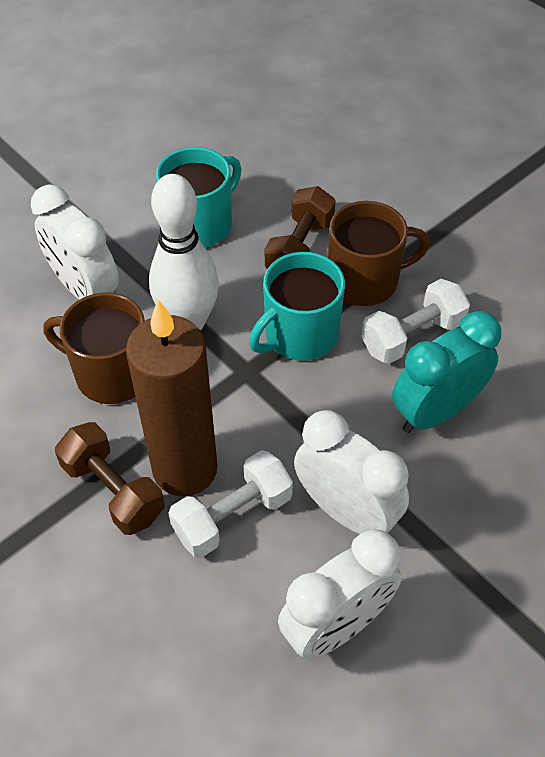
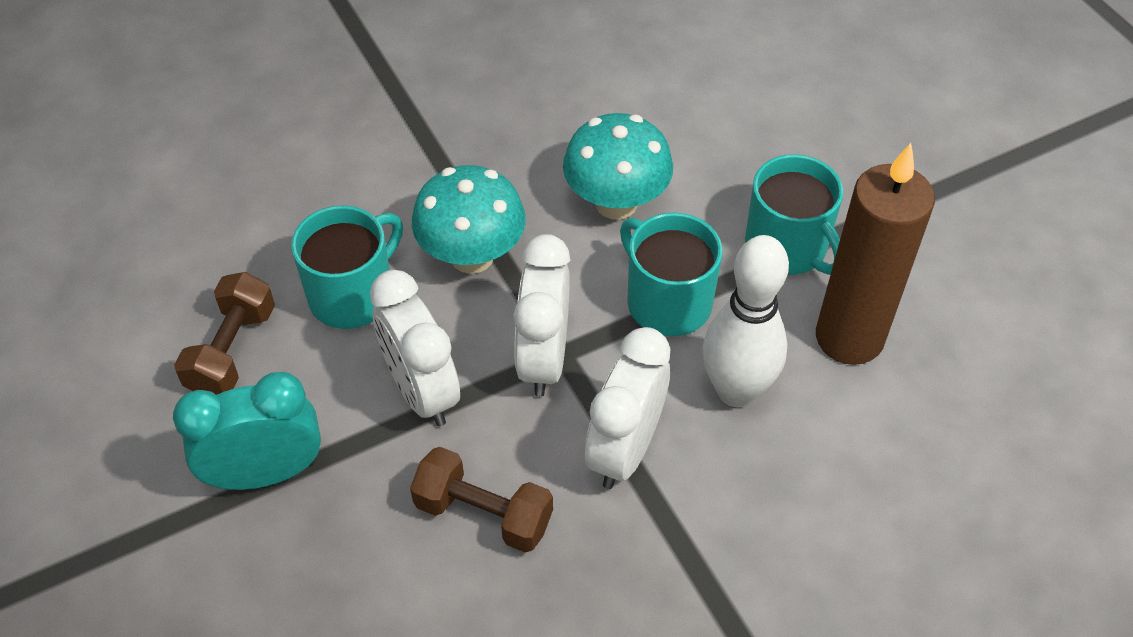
brown mug: 2 -> 0
turquoise mug: 2 -> 3
turquoise mushroom: 0 -> 2
white dumbbell: 2 -> 0

